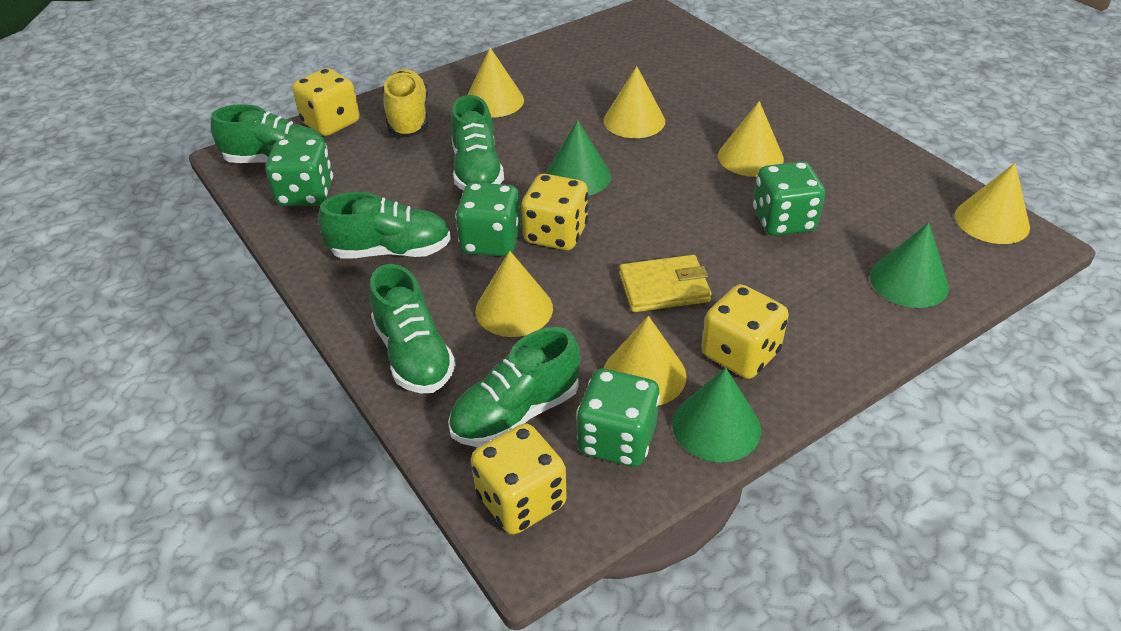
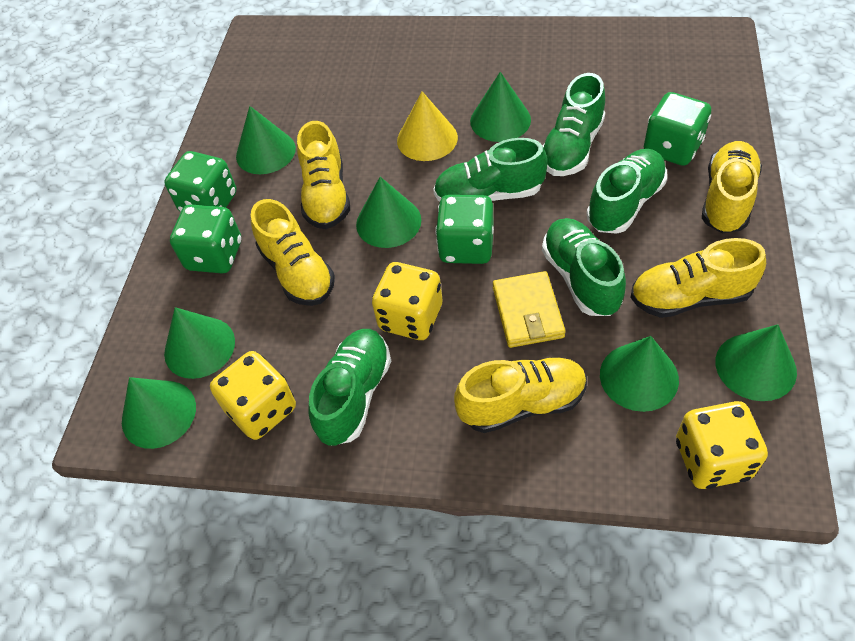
green cone: 3 -> 7
yellow cone: 6 -> 1
yellow dice: 4 -> 3
yellow shoe: 1 -> 5

